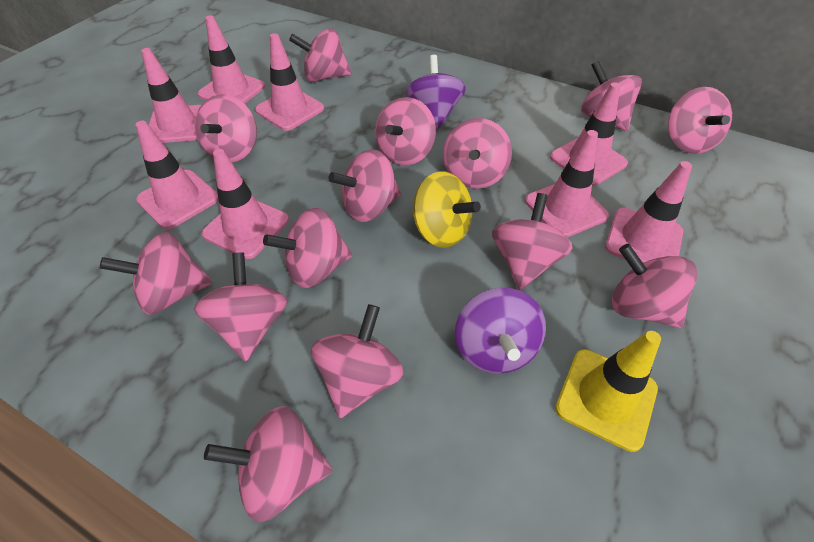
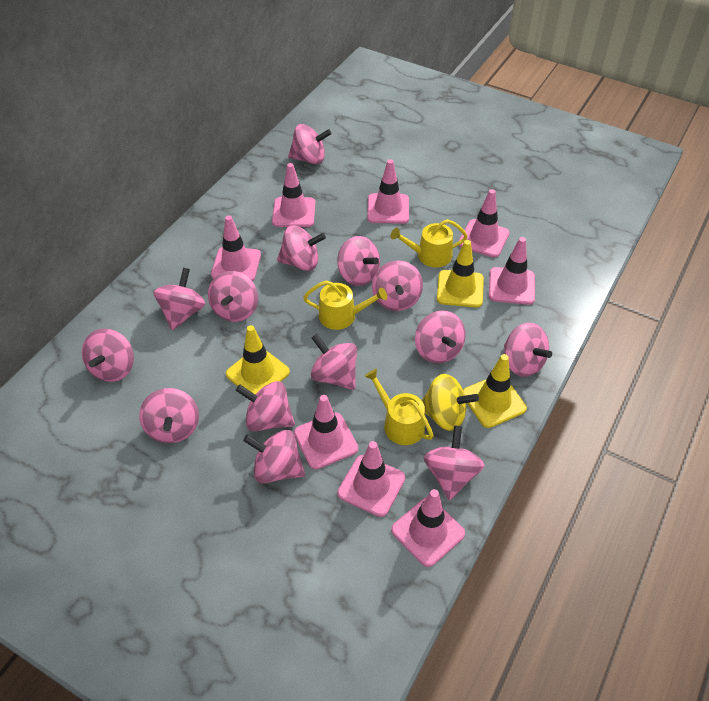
purple spinning top: 2 -> 0
yellow traffic cone: 1 -> 3
yellow watering can: 0 -> 3

